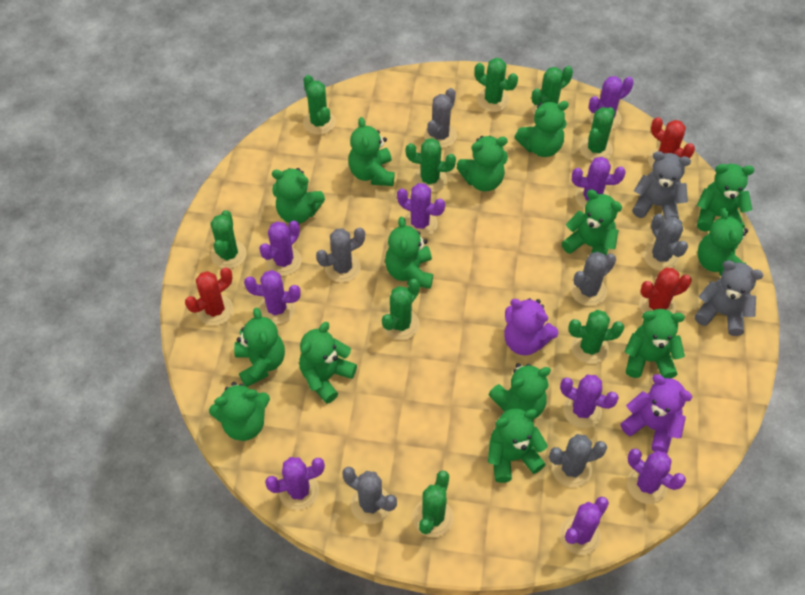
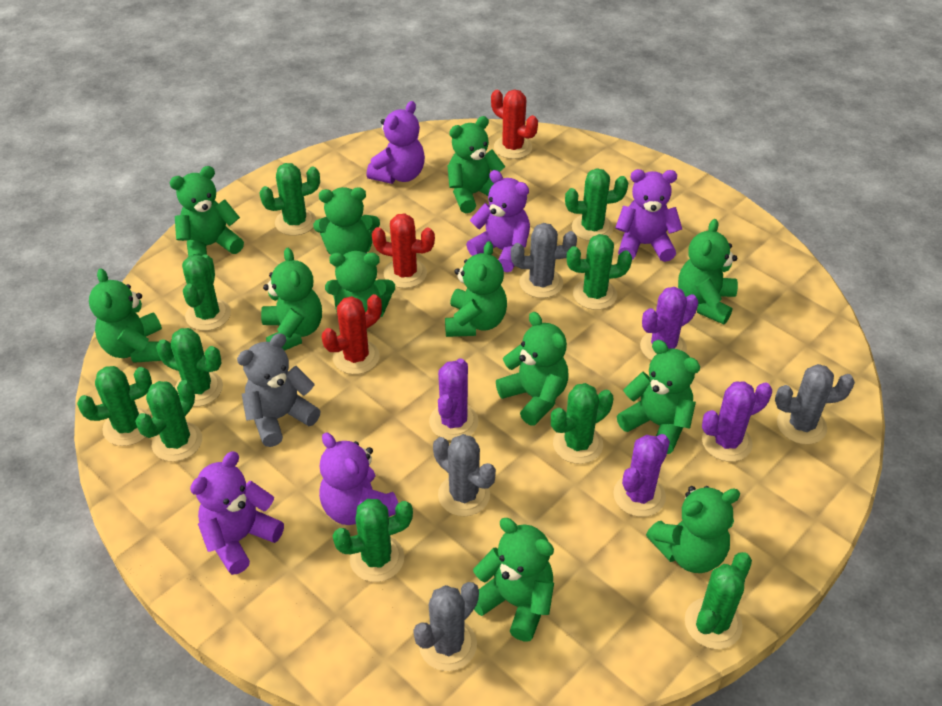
green cactus: 9 -> 10
green teddy bear: 14 -> 12
grey cactus: 6 -> 4
grey teddy bear: 2 -> 1
purple cactus: 9 -> 4
purple teddy bear: 2 -> 5

